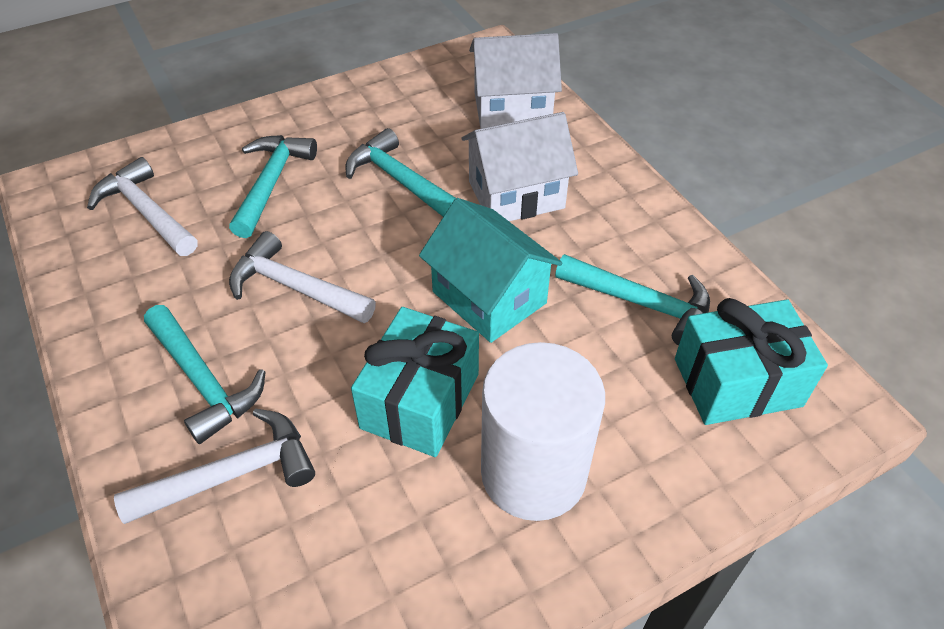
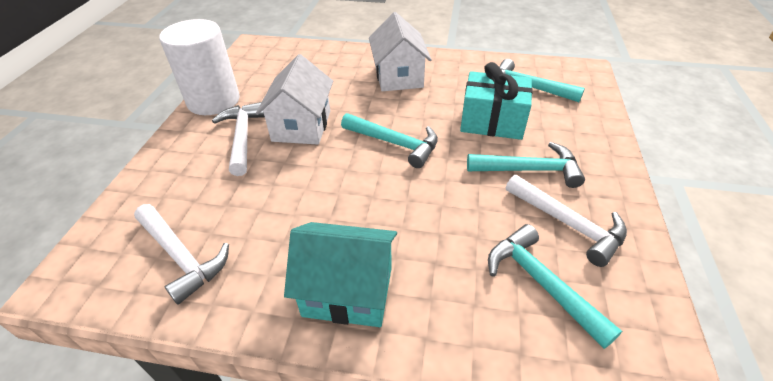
turquoise gift: 2 -> 1

